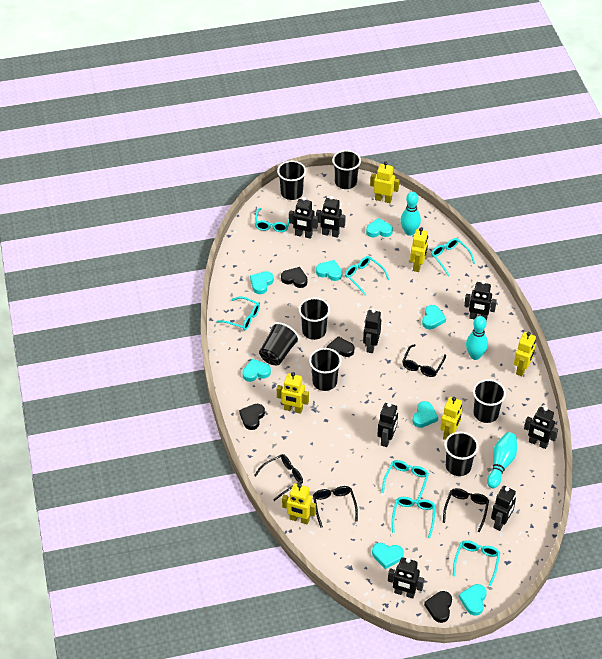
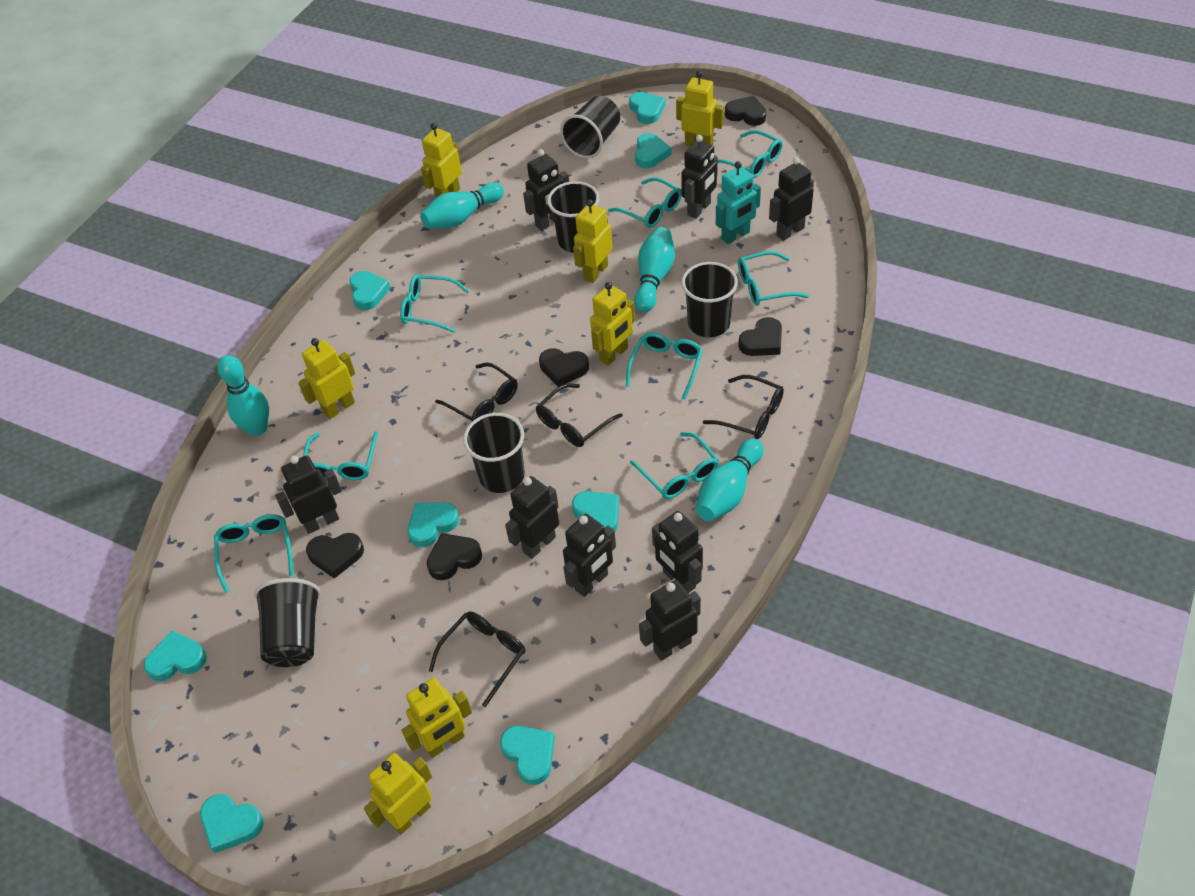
black cup: 7 -> 5
black heart: 4 -> 5
turquoise bowling pin: 3 -> 4
turquoise glasses: 7 -> 8
turquoise robot: 0 -> 1
yellow robot: 6 -> 7

